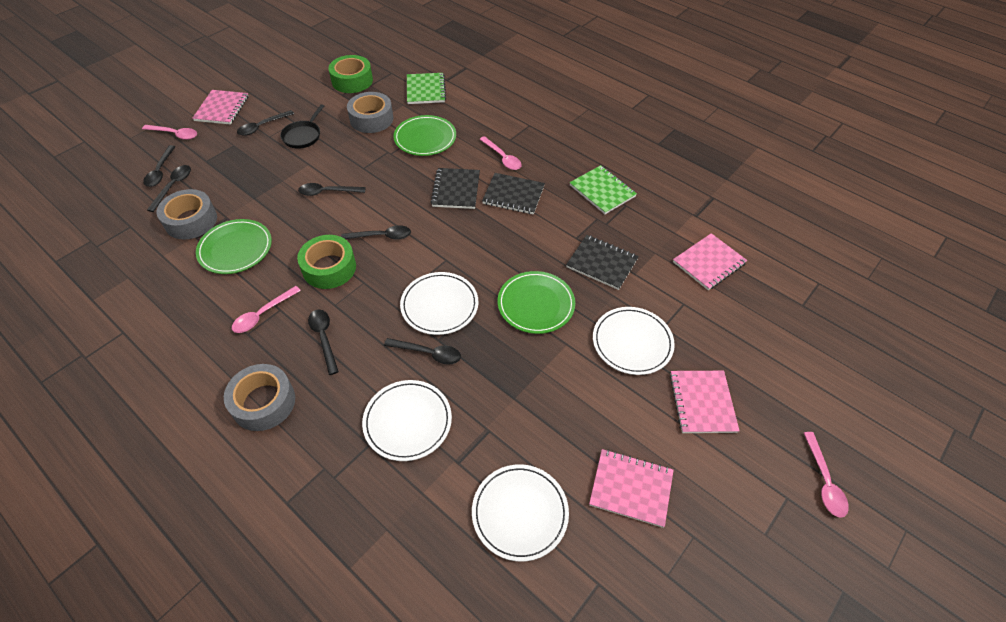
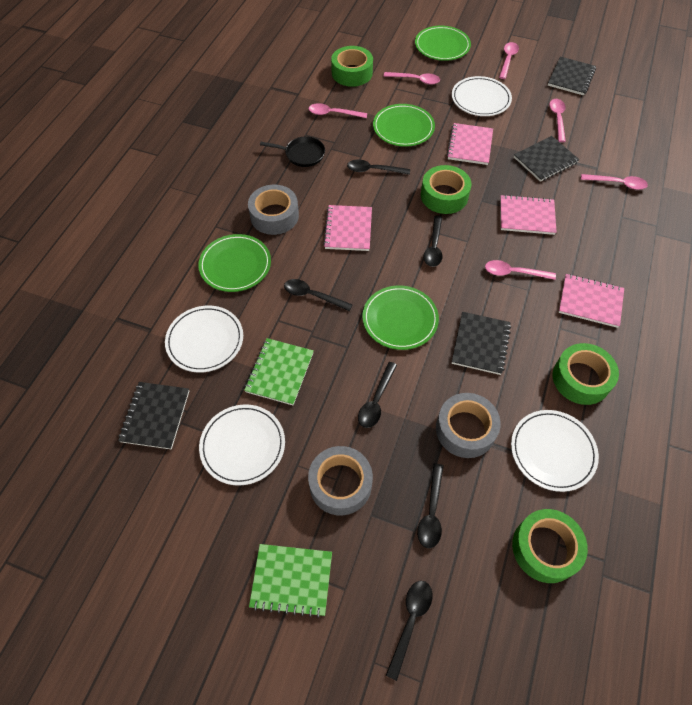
black notebook: 3 -> 4
black spoon: 7 -> 6
green plate: 3 -> 4
green tape: 2 -> 4
pink spoon: 4 -> 6

